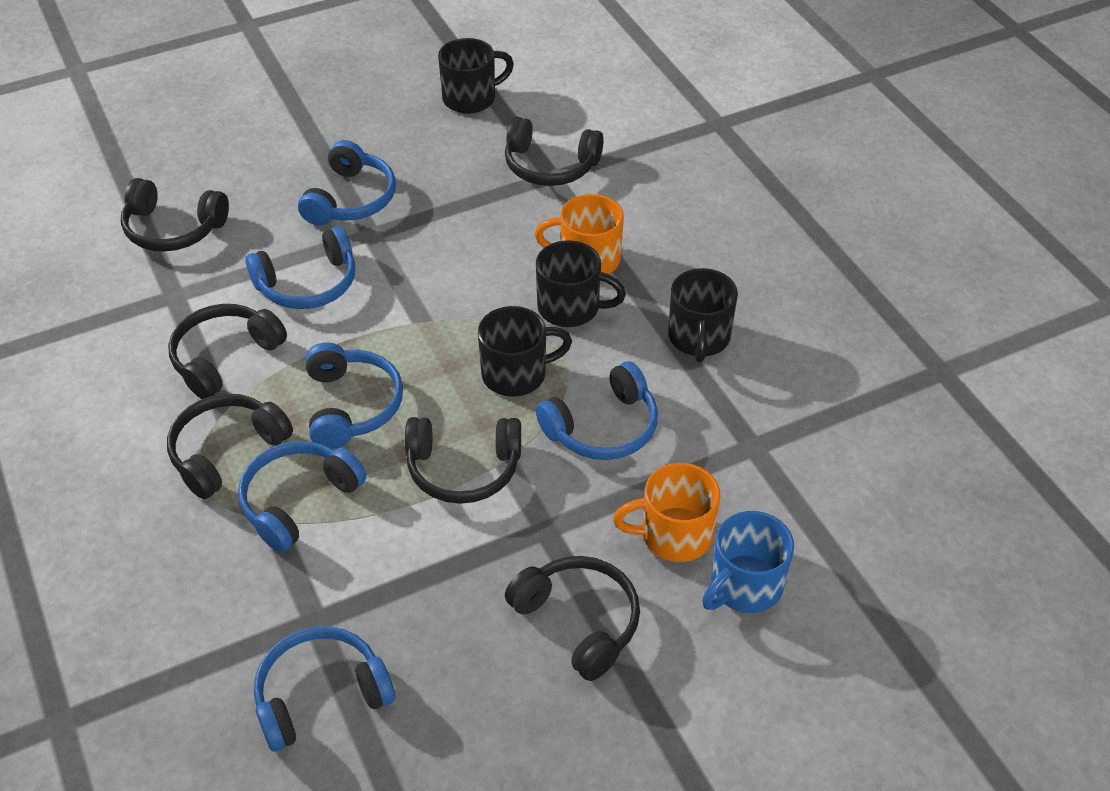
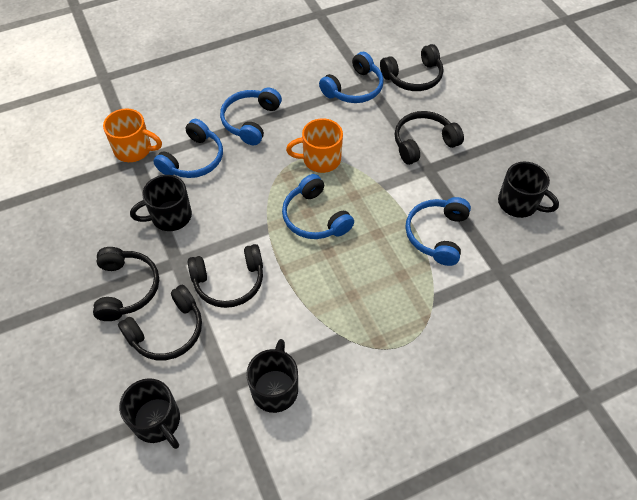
black headphones: 6 -> 5
blue headphones: 6 -> 5
blue mug: 1 -> 0

